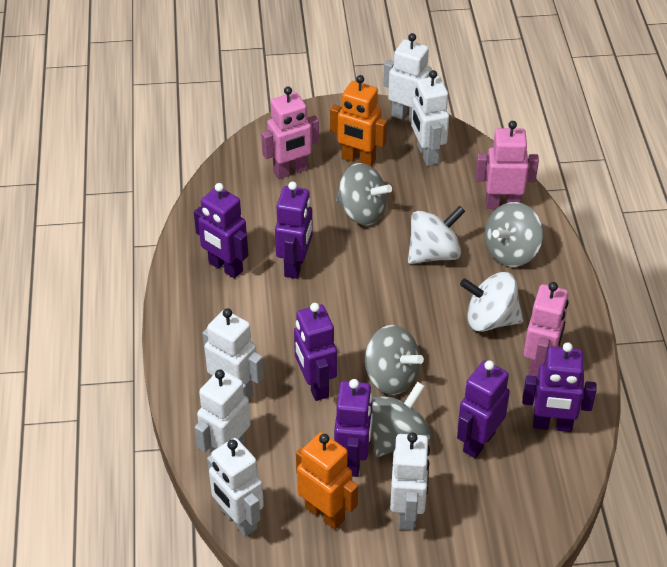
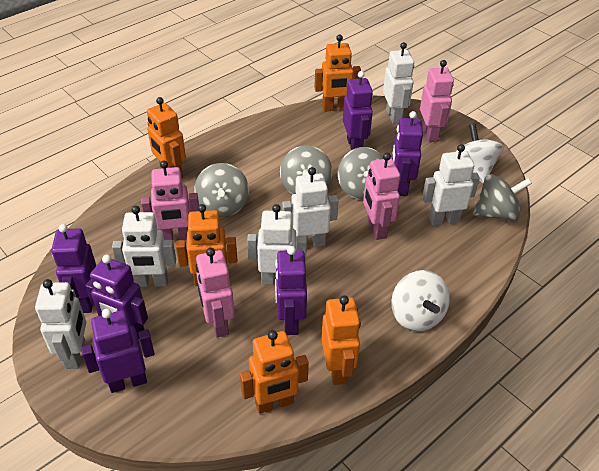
orange robot: 2 -> 5
pink robot: 3 -> 4

